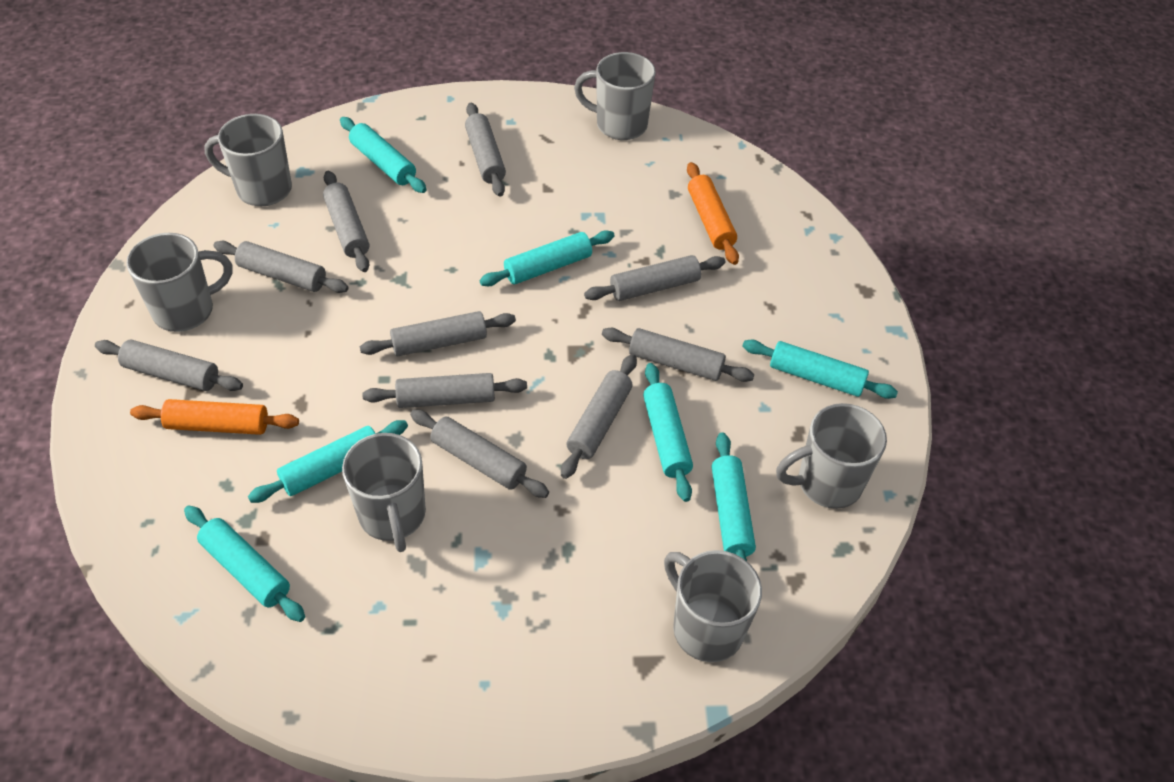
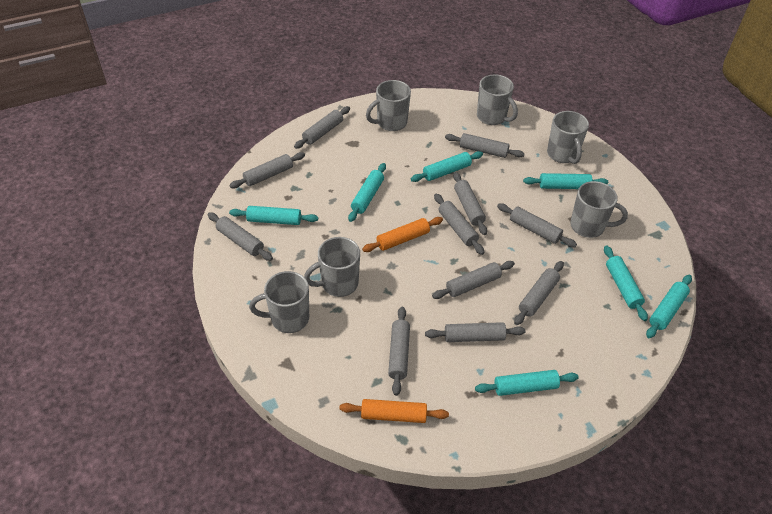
grey rolling pin: 10 -> 11

